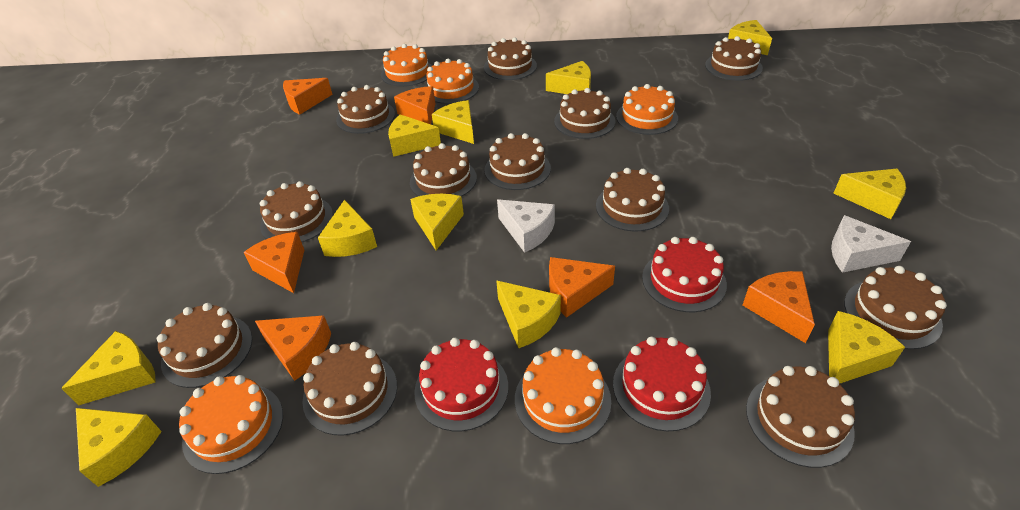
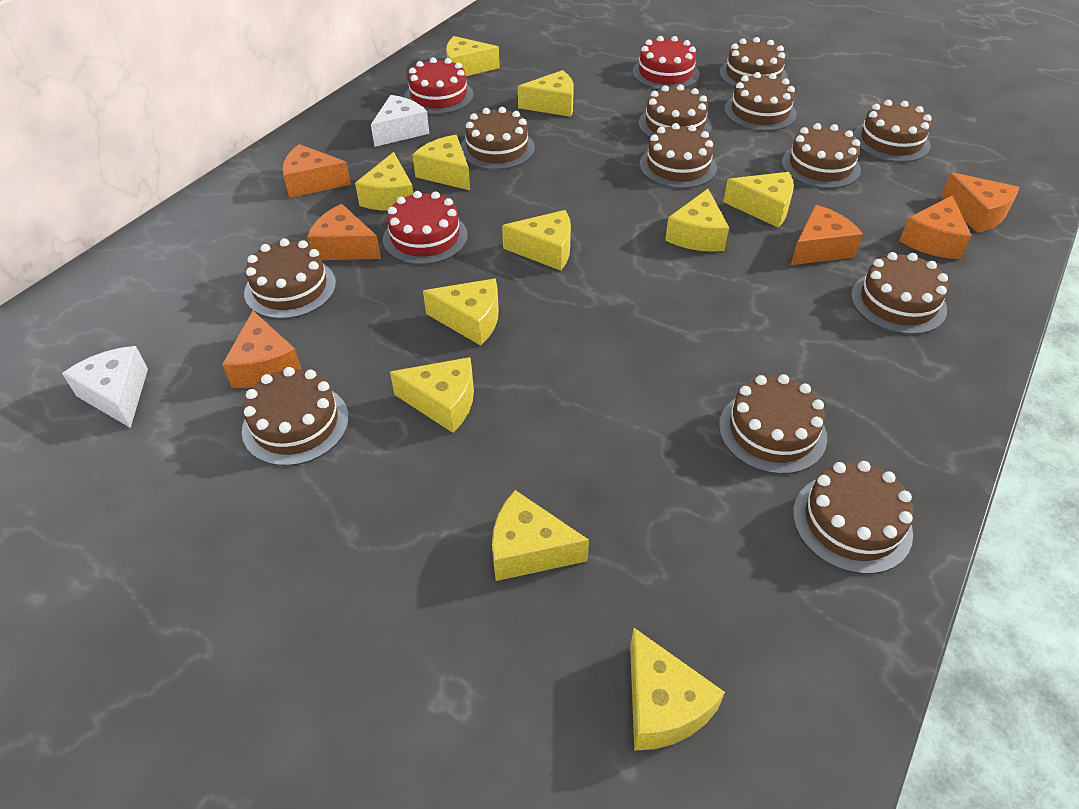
orange cake: 5 -> 0

